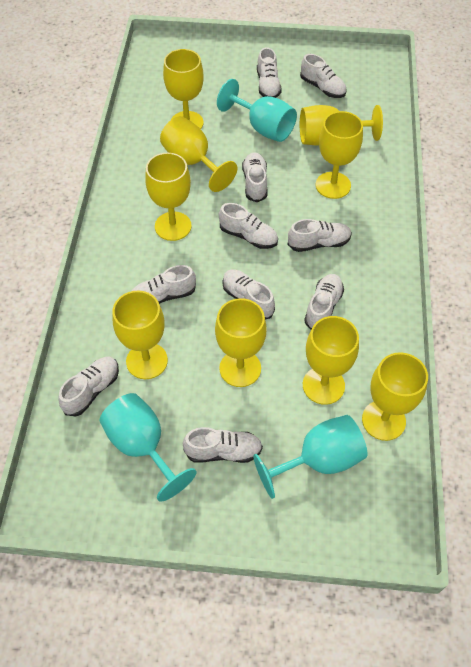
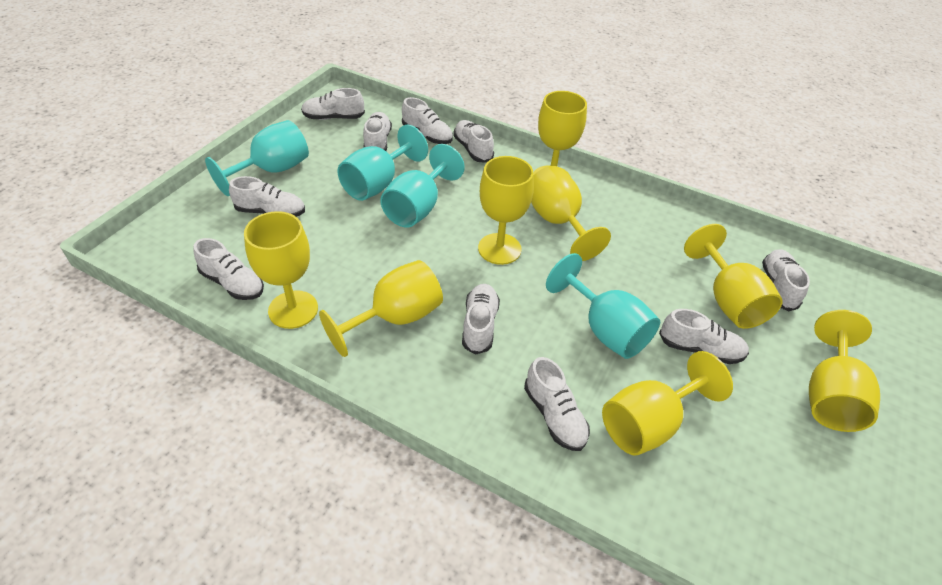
turquoise goblet: 3 -> 4
yellow goblet: 9 -> 8

